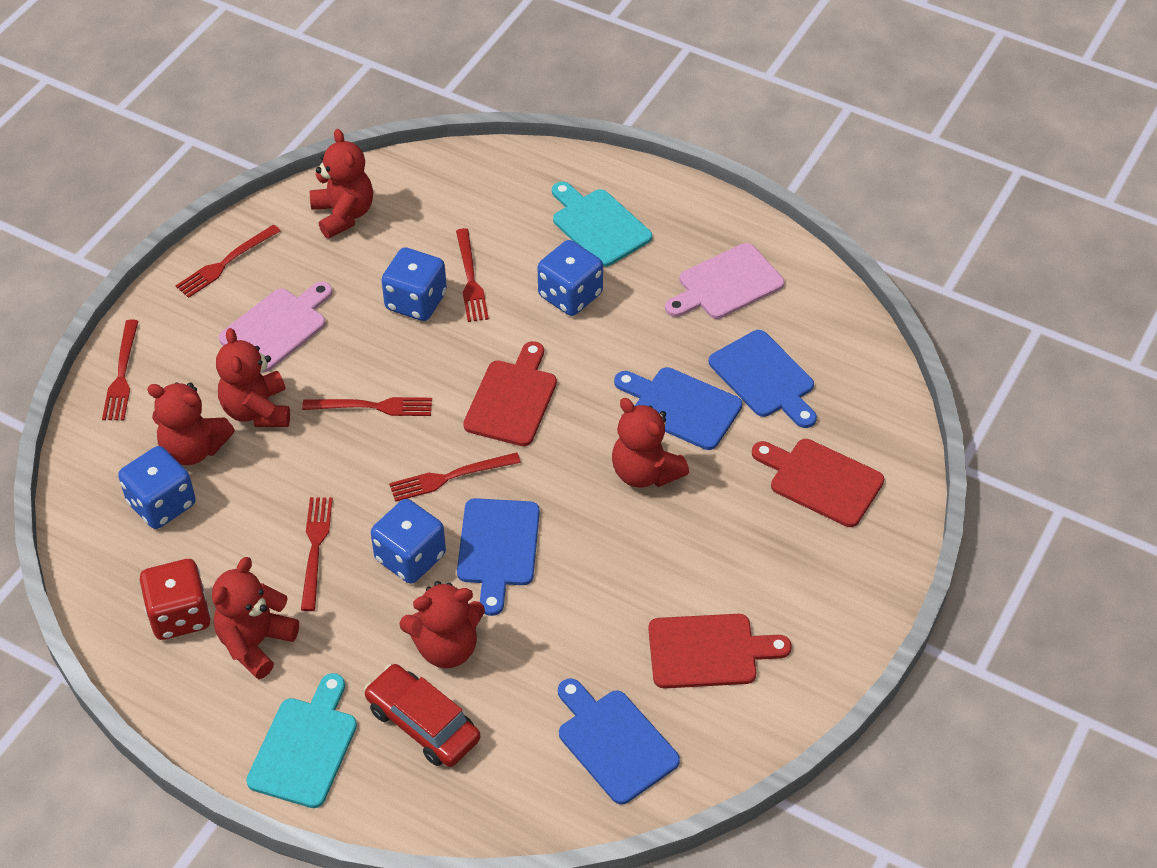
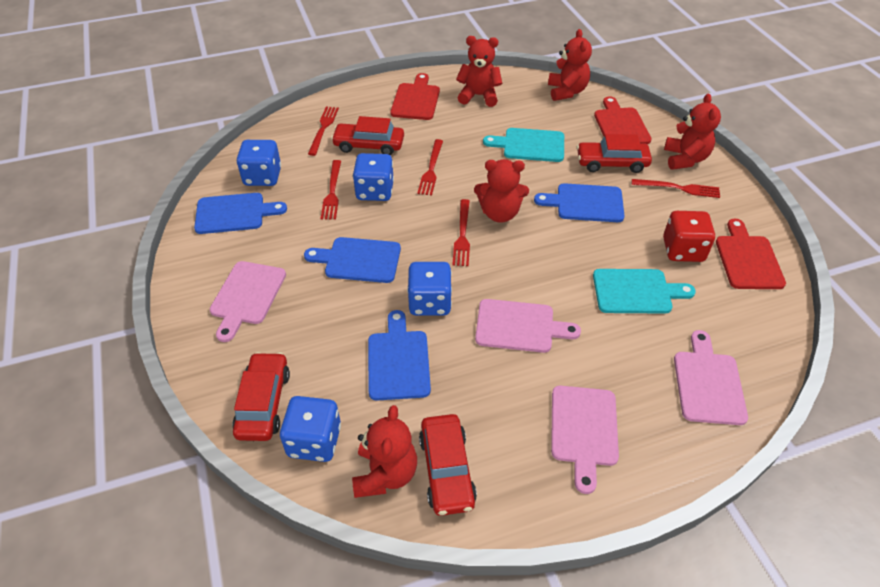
pink cutting board: 2 -> 4
red car: 1 -> 4
red fork: 6 -> 5
red teddy bear: 6 -> 5

